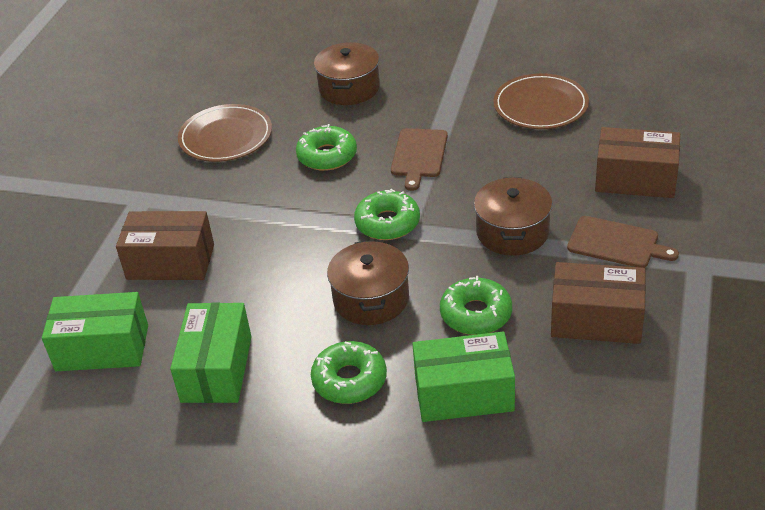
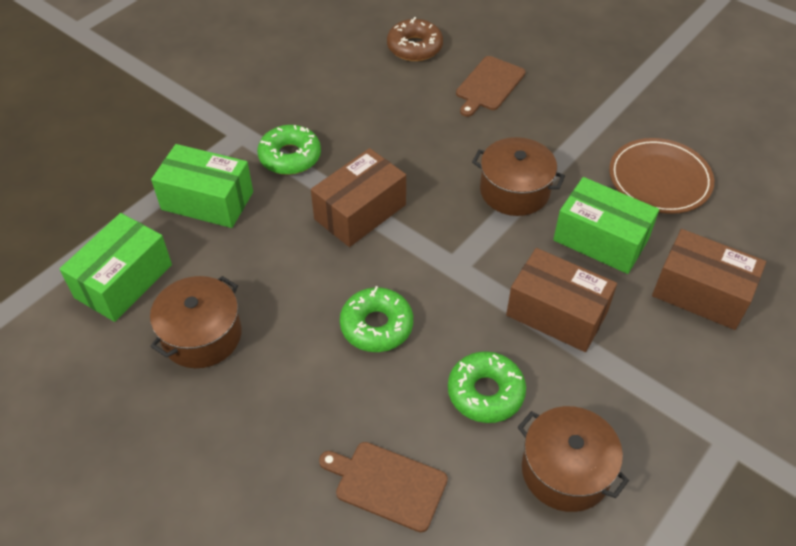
brown donut: 0 -> 1
brown plate: 2 -> 1
green donut: 4 -> 3

